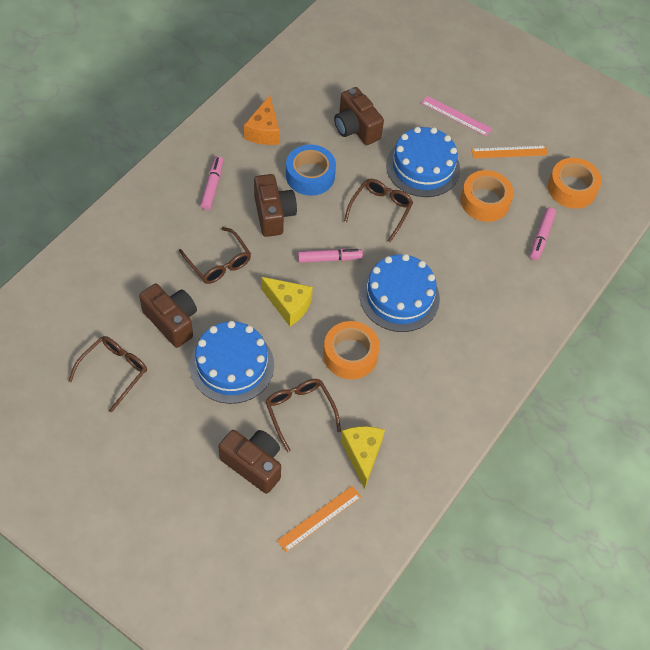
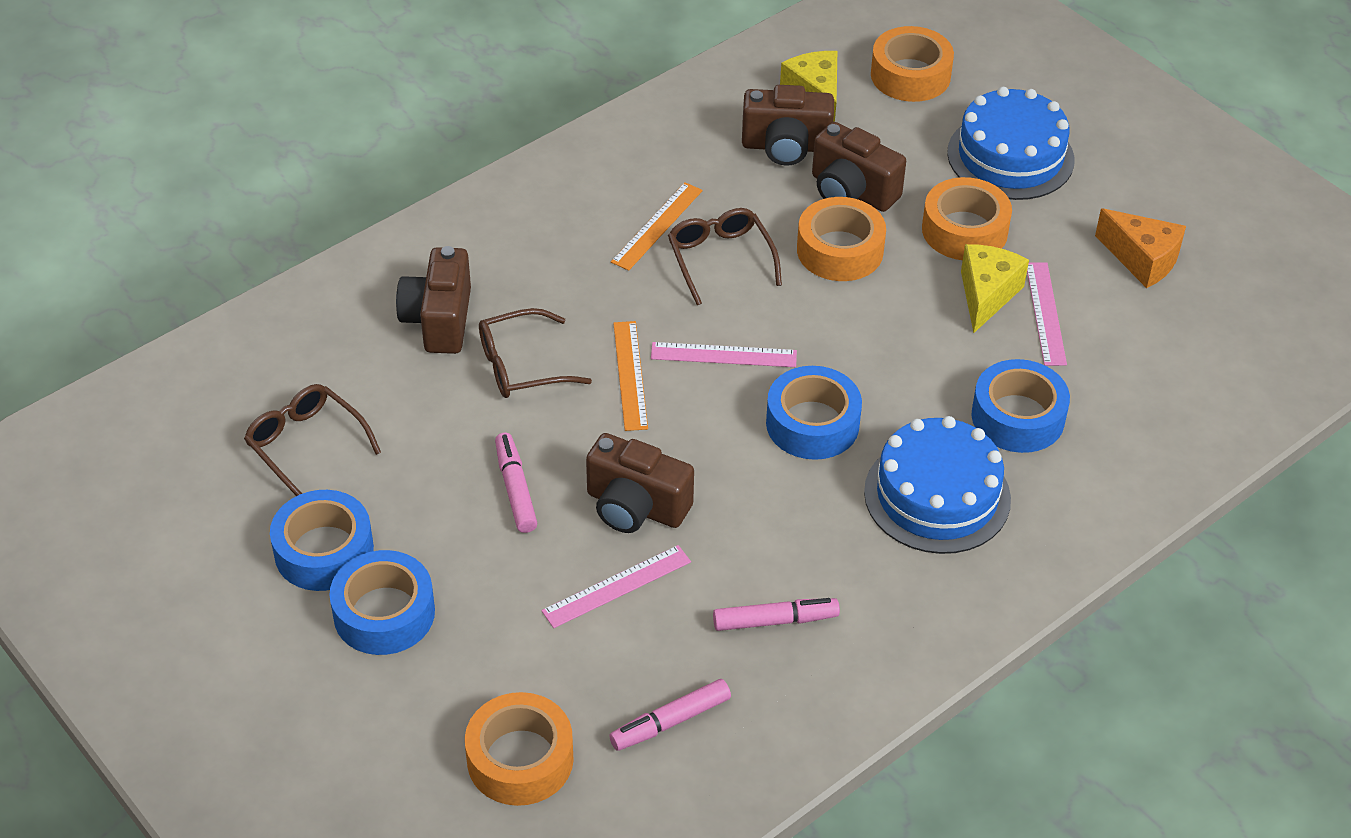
blue cake: 3 -> 2
blue tape: 1 -> 4
brown glasses: 4 -> 3
orange tape: 3 -> 4
pink ruler: 1 -> 3

